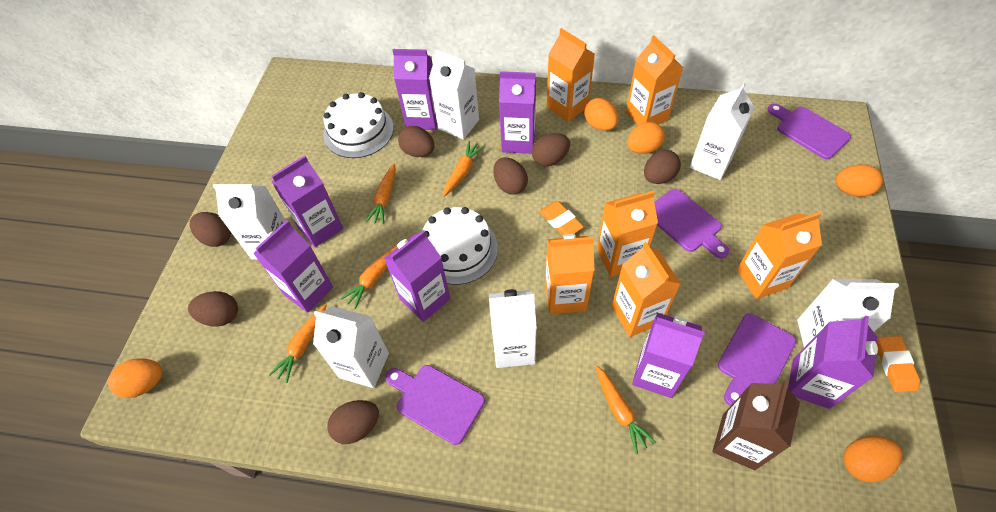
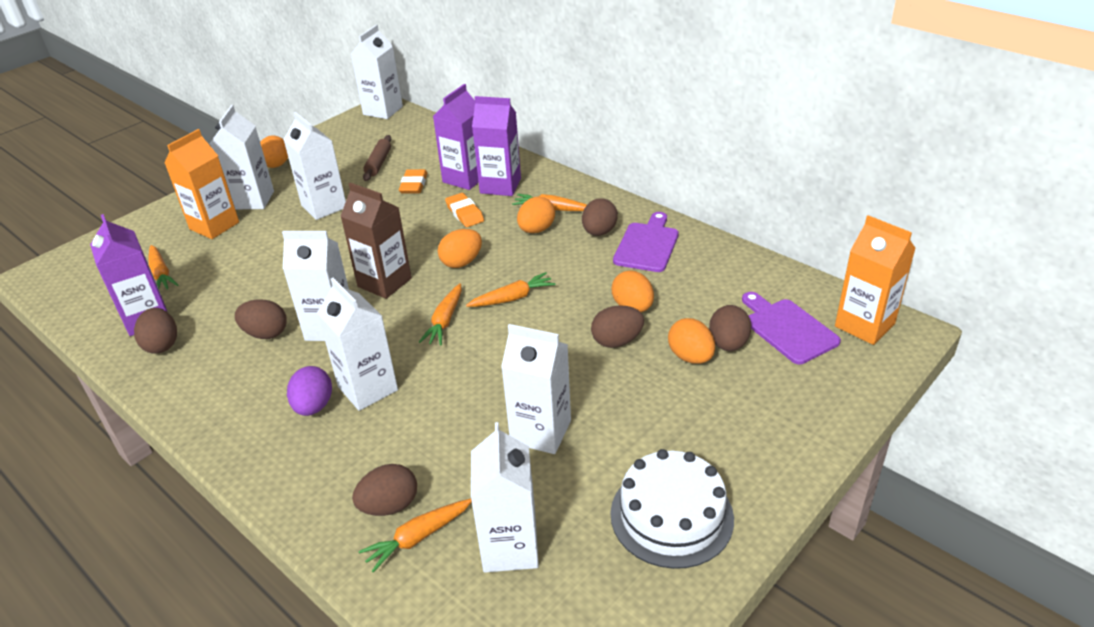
brown egg: 7 -> 6
brown rolling pin: 0 -> 1
orange carton: 6 -> 2
purple carton: 7 -> 3
purple cutting board: 4 -> 2
purple egg: 0 -> 1
white cake: 2 -> 1
white carton: 6 -> 7

